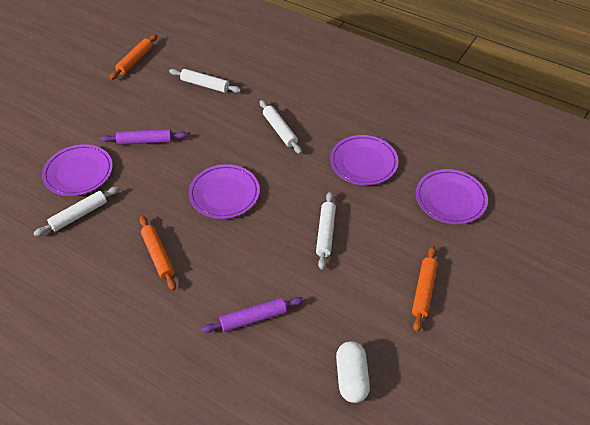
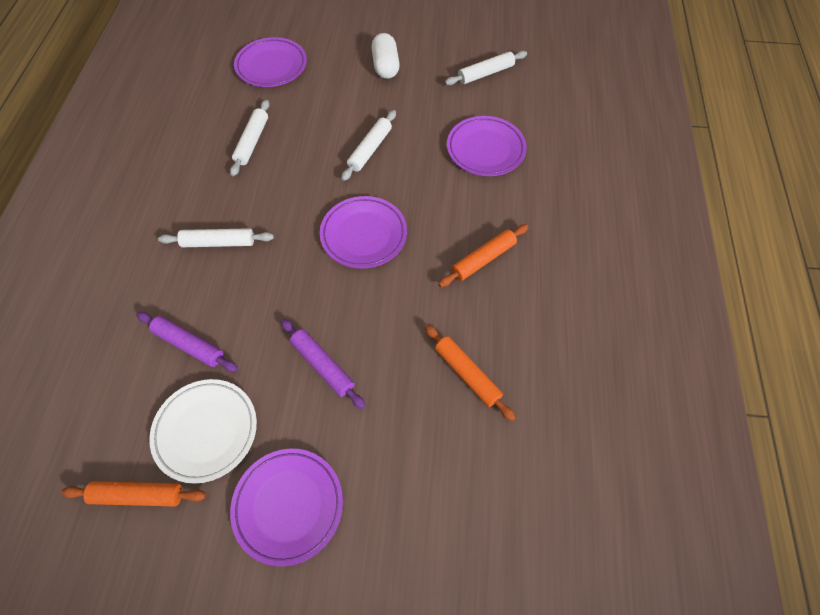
white plate: 0 -> 1

